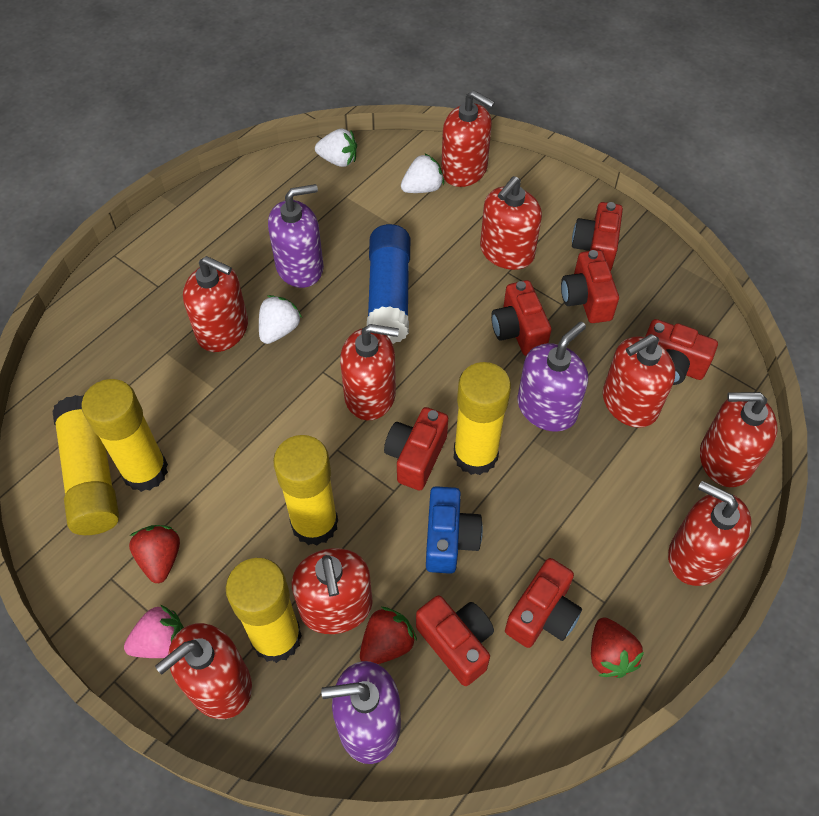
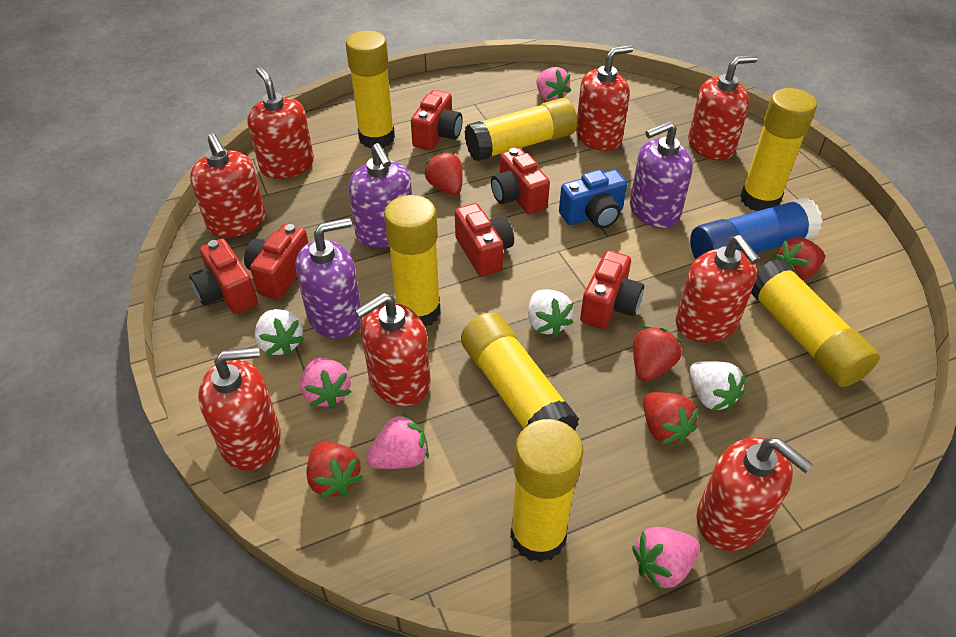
pink strawberry: 1 -> 4
red camera: 7 -> 6
red soap dispenser: 9 -> 8
red strawberry: 3 -> 5
yellow glue stick: 5 -> 7

